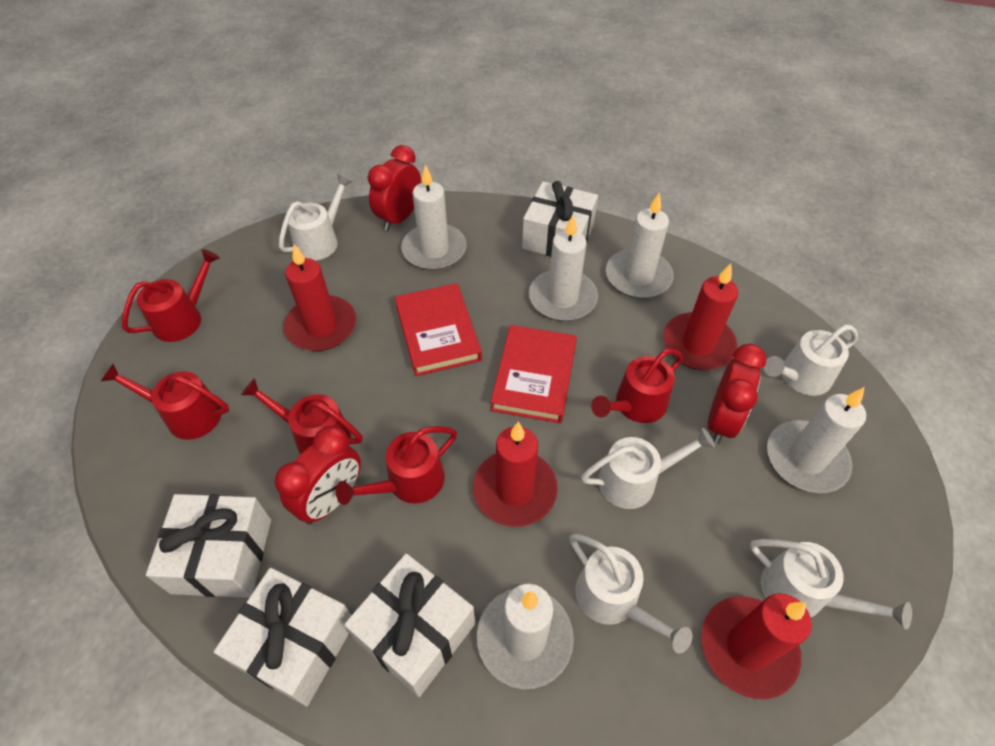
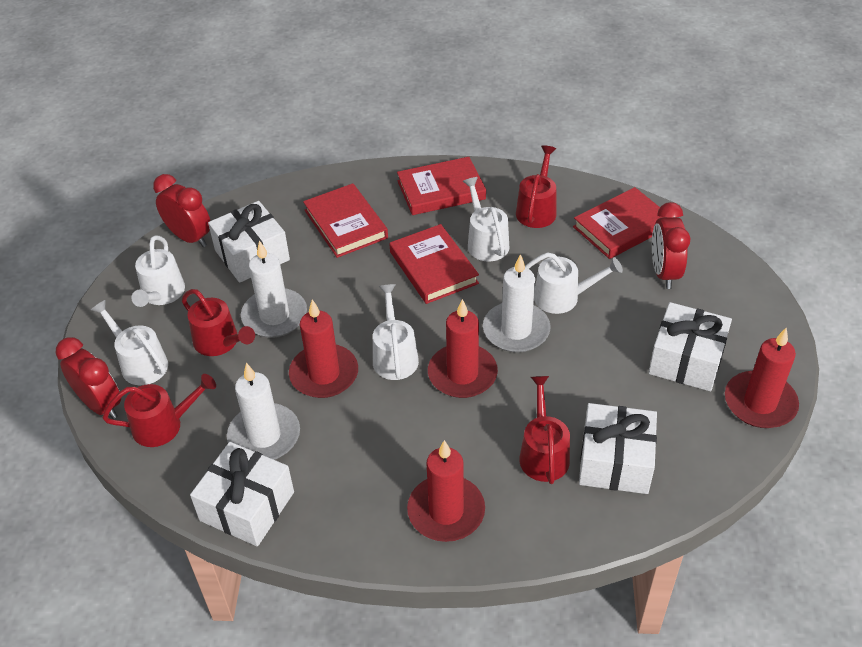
red book: 2 -> 4
red watering can: 5 -> 4
white candle: 5 -> 3

